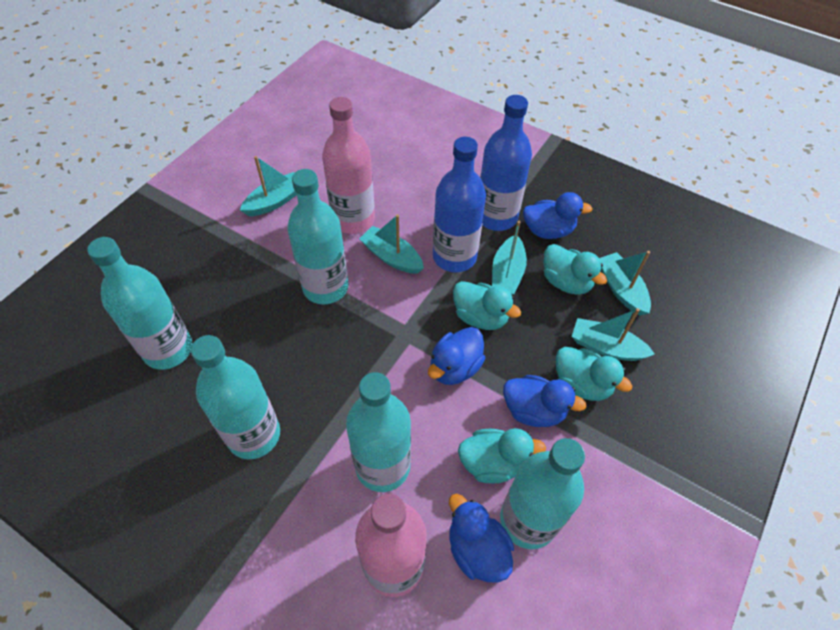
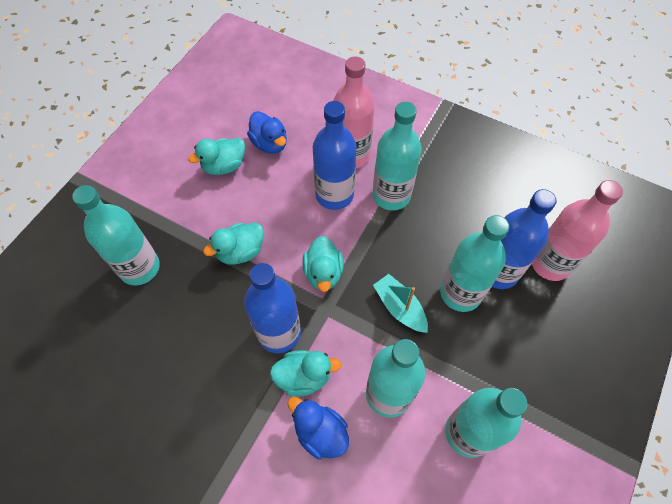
blue bottle: 2 -> 3
blue duck: 4 -> 2
turquoise boat: 5 -> 1

